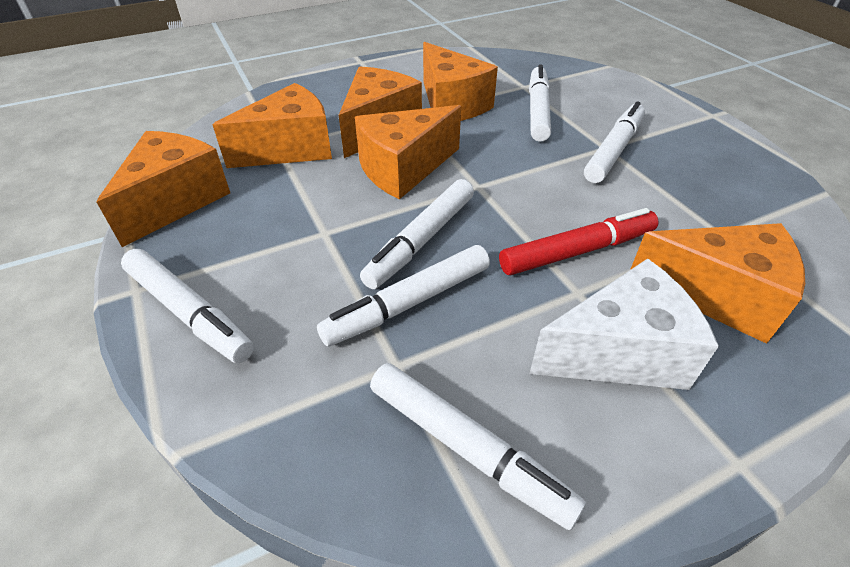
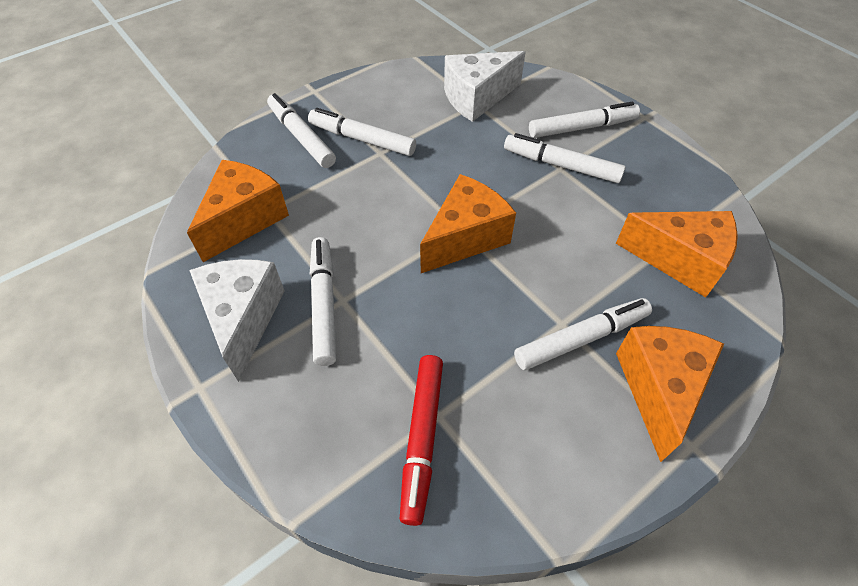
orange cheese: 6 -> 4
white cheese: 1 -> 2

